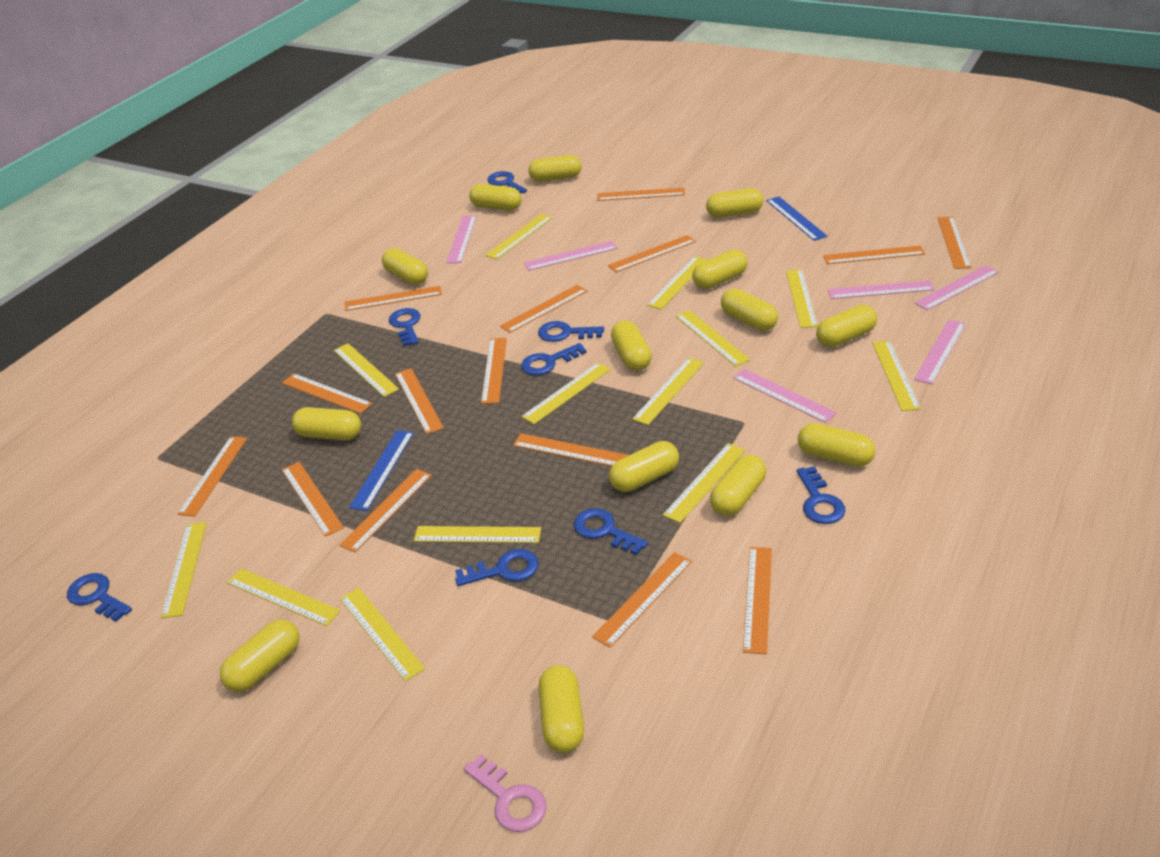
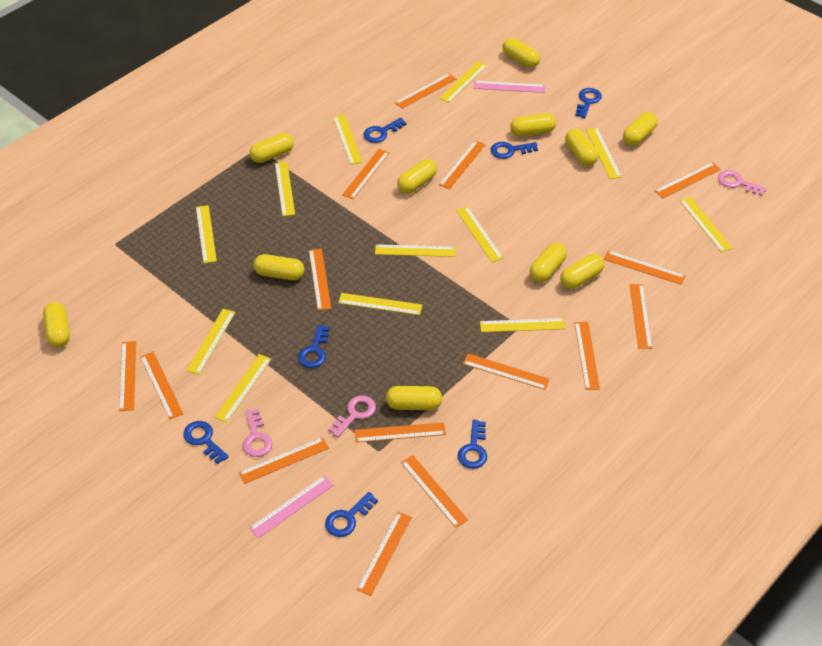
blue key: 8 -> 7
blue ruler: 2 -> 0
pink key: 1 -> 3
pink ruler: 6 -> 2
yellow capsule: 14 -> 11
yellow ruler: 13 -> 12

